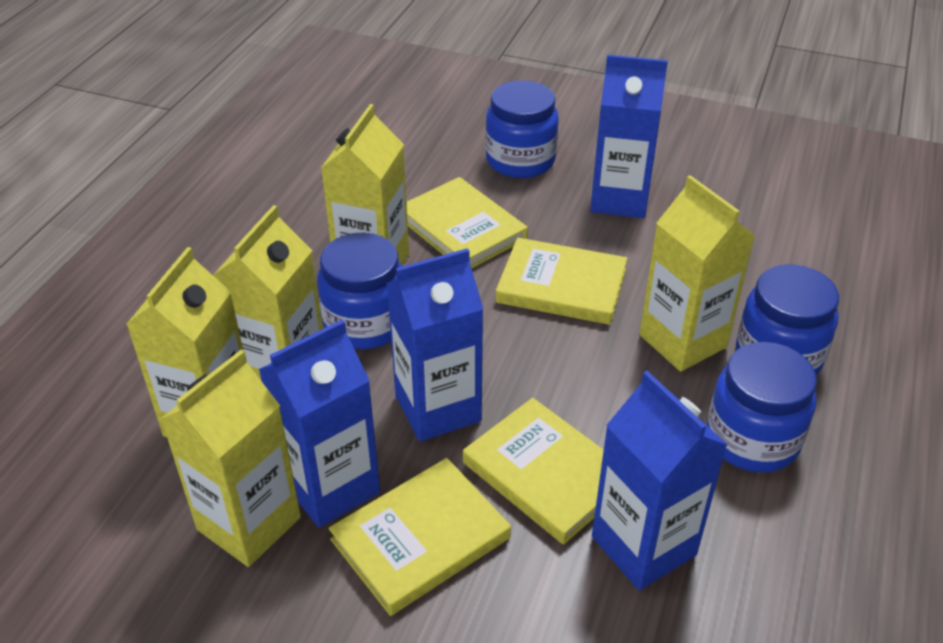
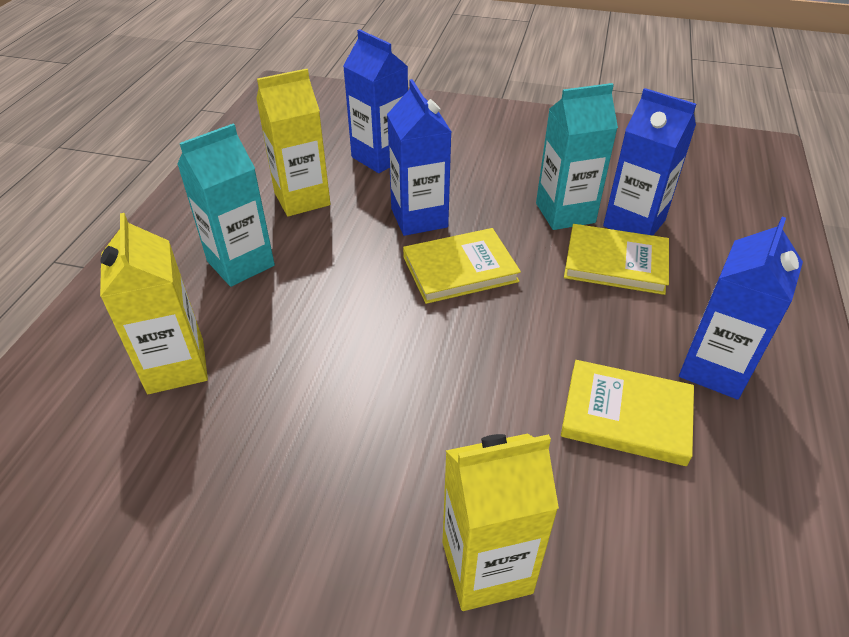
blue jar: 4 -> 0
turquoise carton: 0 -> 2
yellow book: 4 -> 3
yellow carton: 5 -> 3

